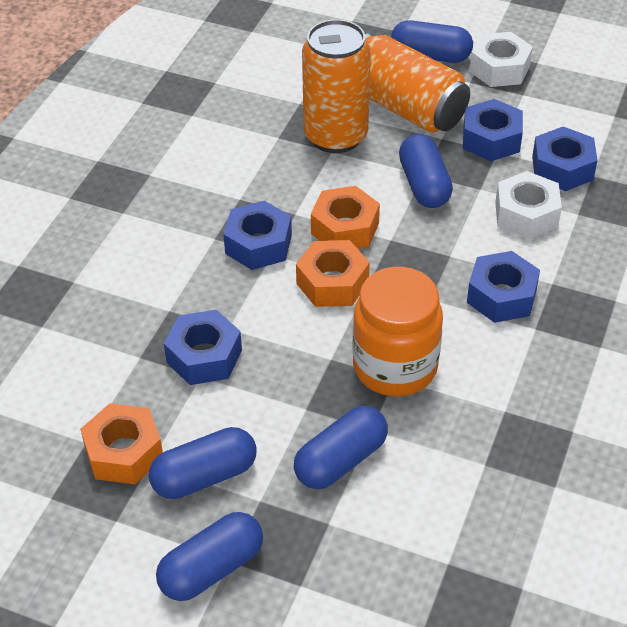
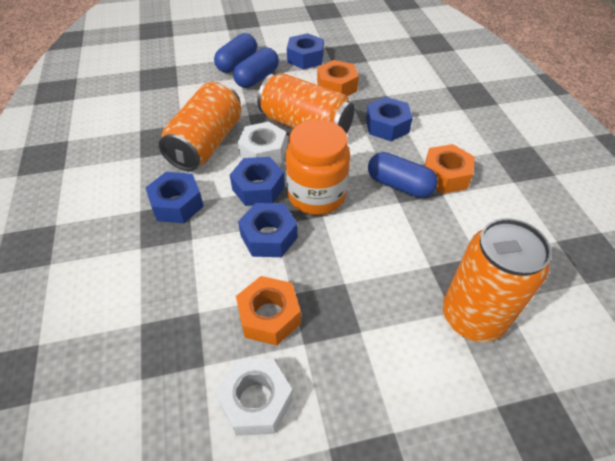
blue capsule: 5 -> 3
orange can: 2 -> 3

